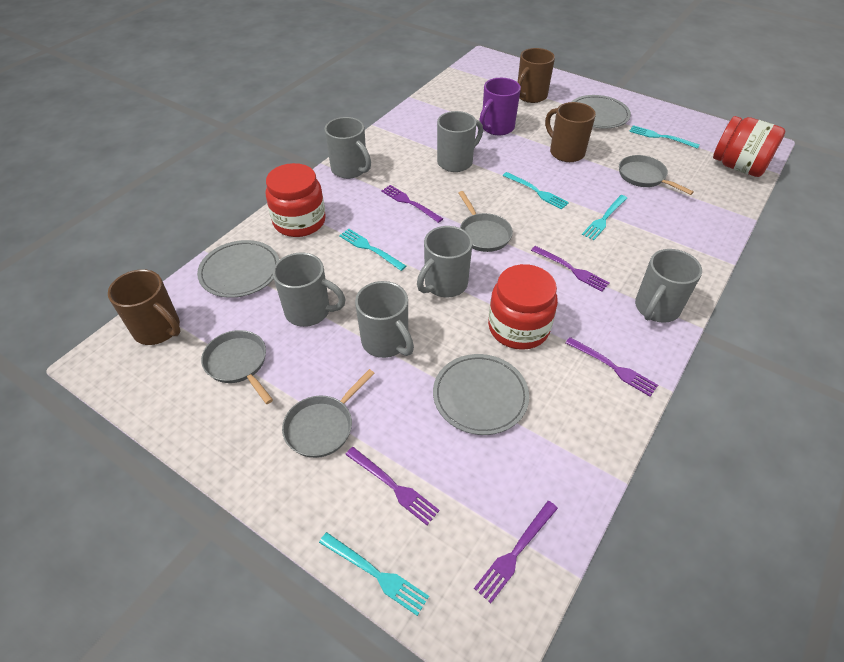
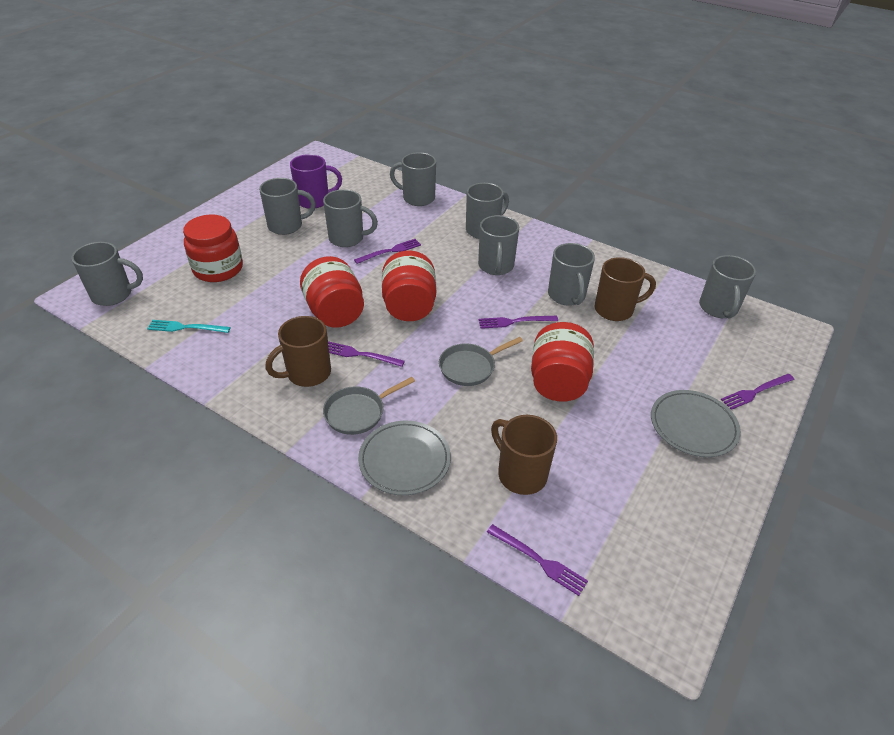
grey mug: 6 -> 8
grey pan: 4 -> 2
grey plate: 3 -> 2
red jar: 3 -> 4
turquoise fork: 5 -> 1

